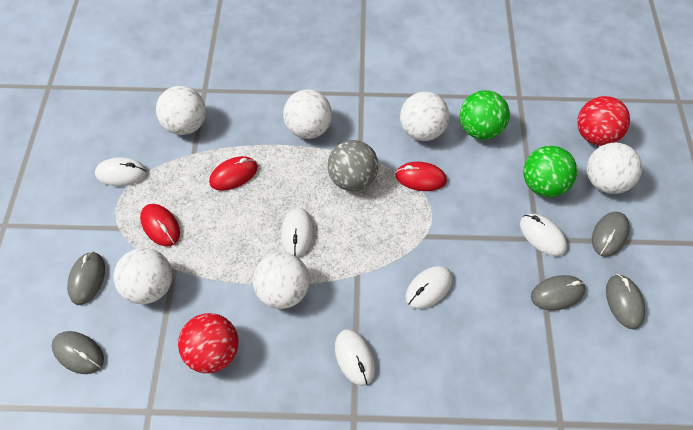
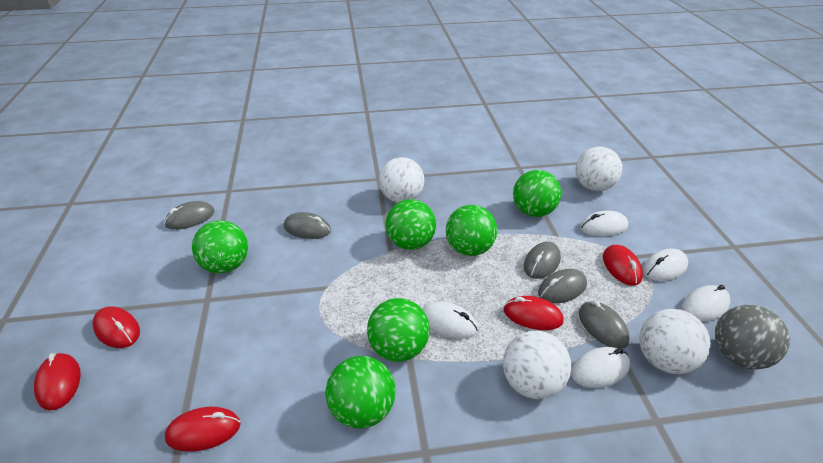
green ball: 2 -> 6
red ball: 2 -> 0
red mouse: 3 -> 5
white ball: 6 -> 4

